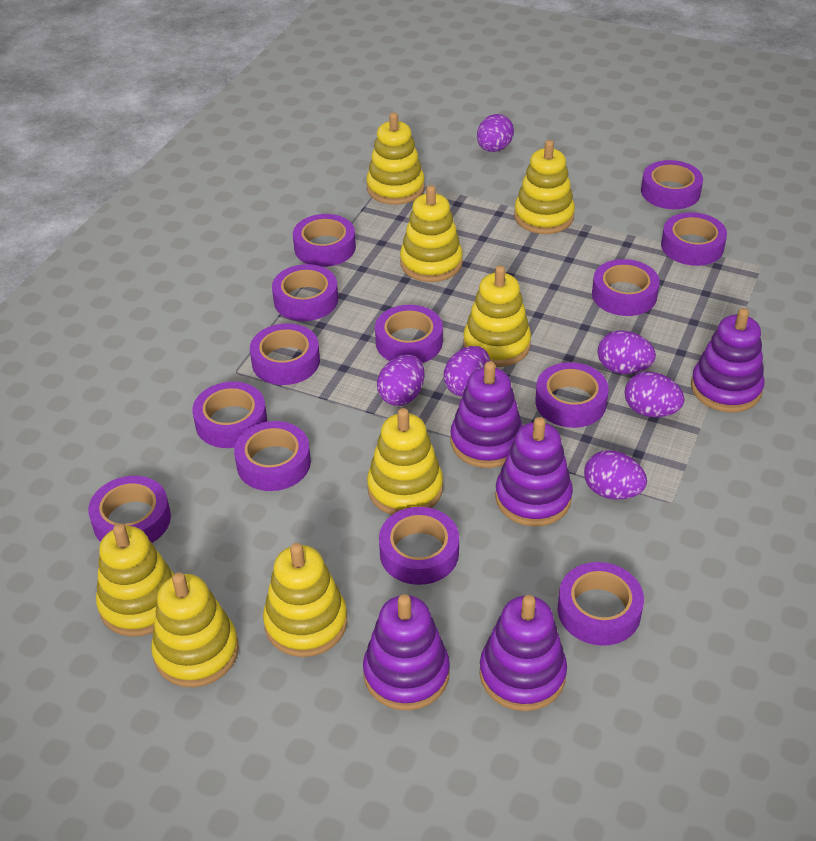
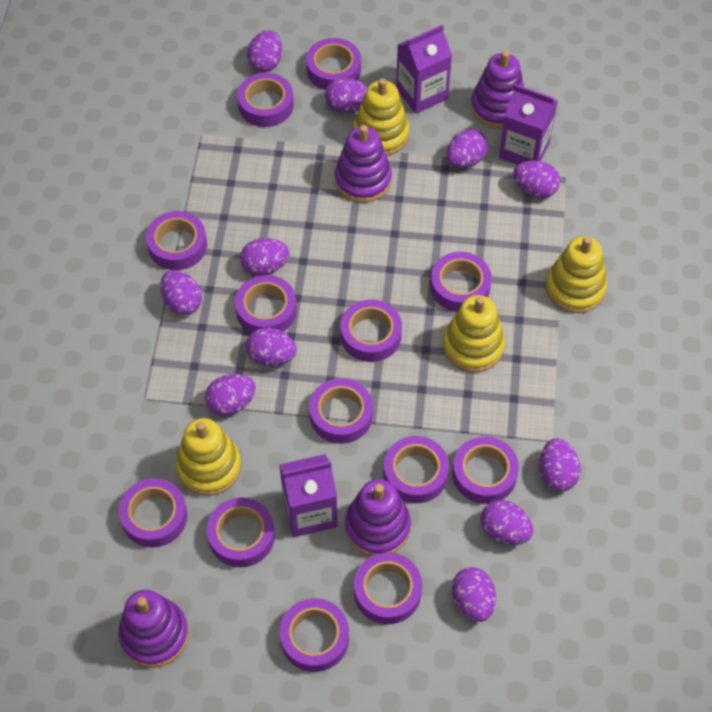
purple carton: 0 -> 3
purple egg: 6 -> 11
purple stacking toy: 5 -> 4
yellow stacking toy: 8 -> 4

